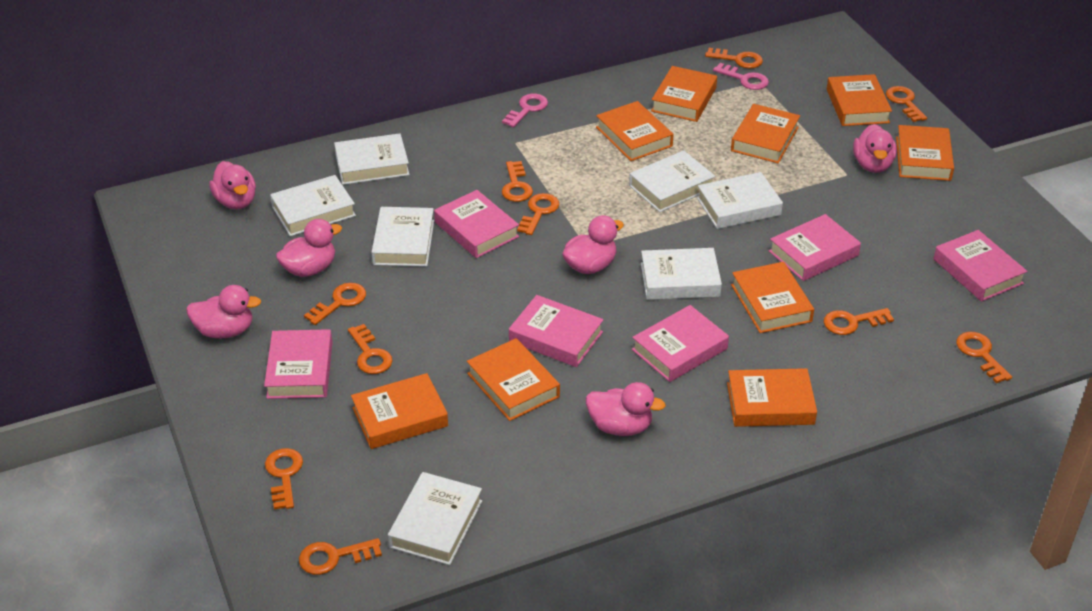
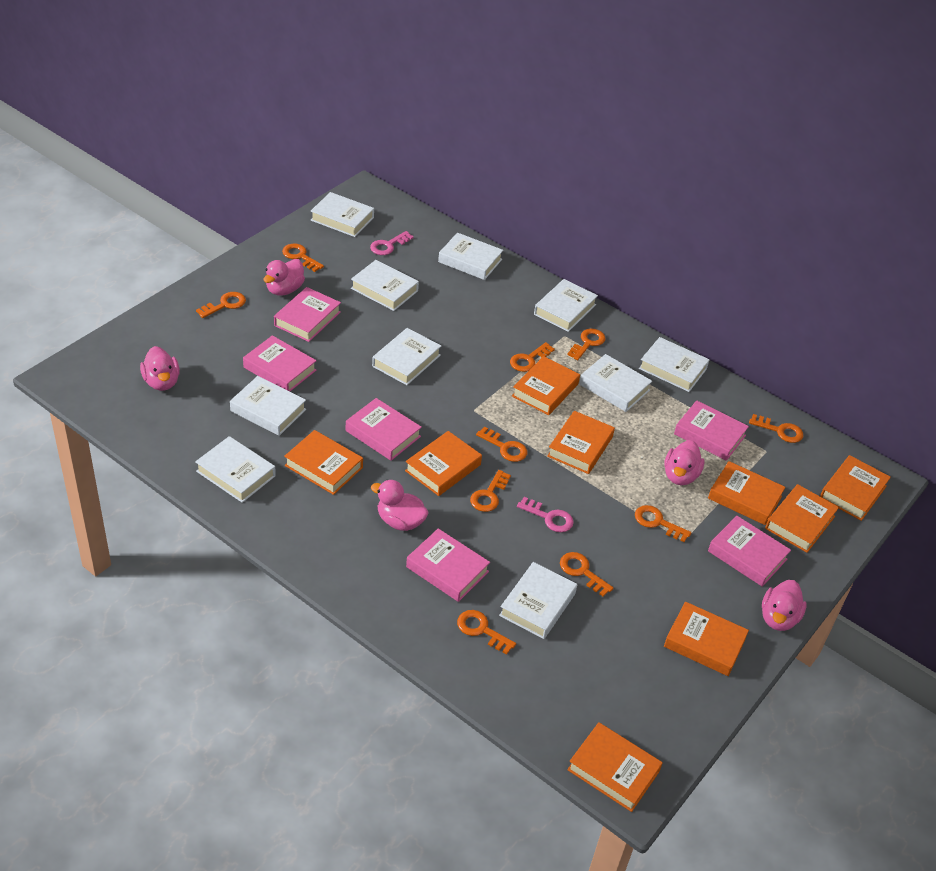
pink duck: 6 -> 5
white book: 7 -> 10

